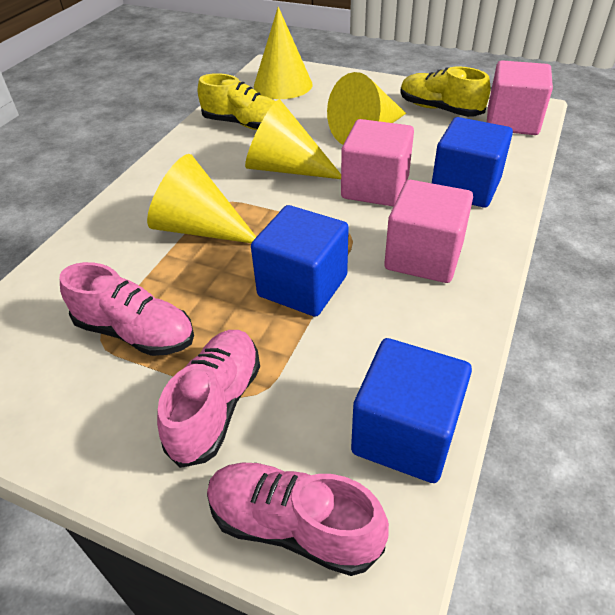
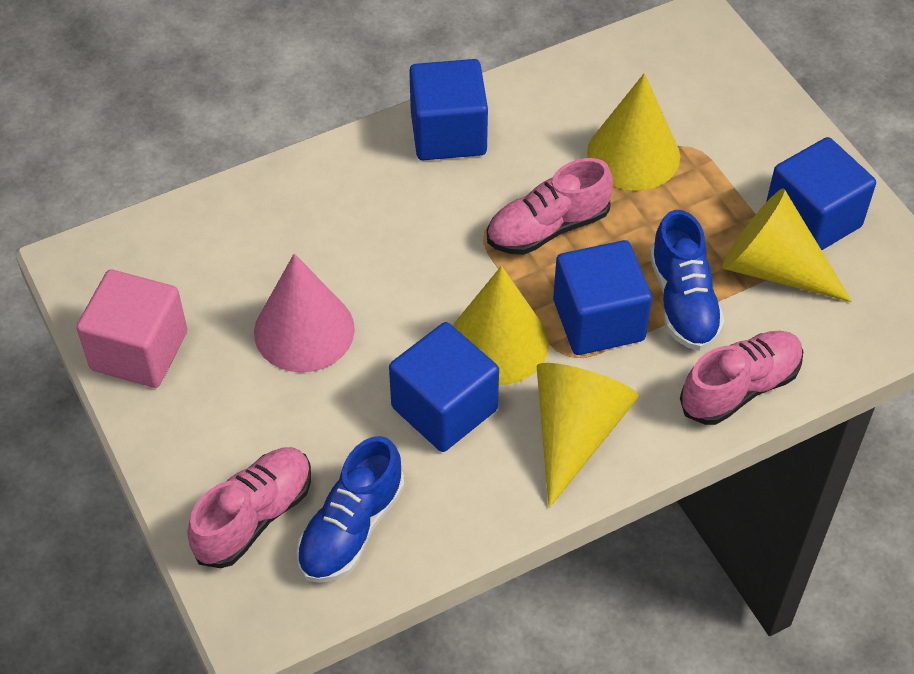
blue cube: 3 -> 4
blue shoe: 0 -> 2
pink cone: 0 -> 1
pink cube: 3 -> 1
yellow shoe: 2 -> 0

